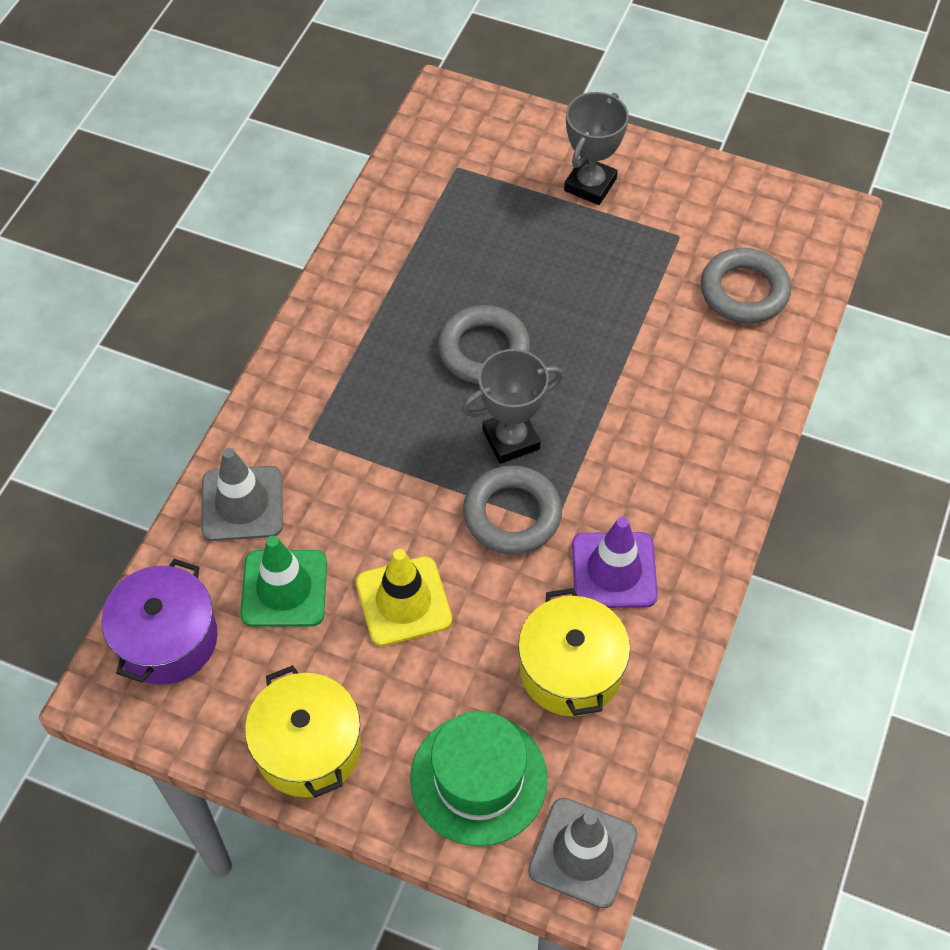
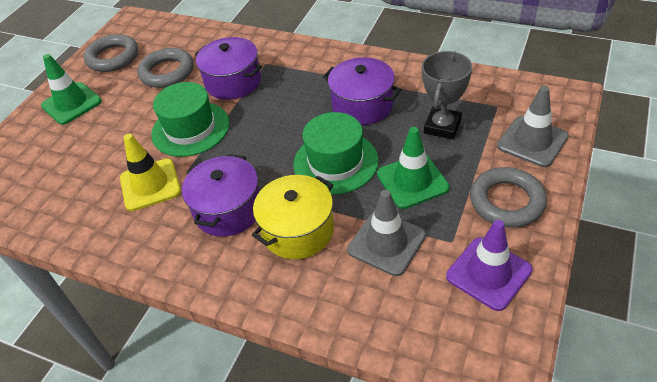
green hat: 1 -> 2
green traffic cone: 1 -> 2
grey trophy: 2 -> 1
purple pot: 1 -> 3
yellow pot: 2 -> 1

